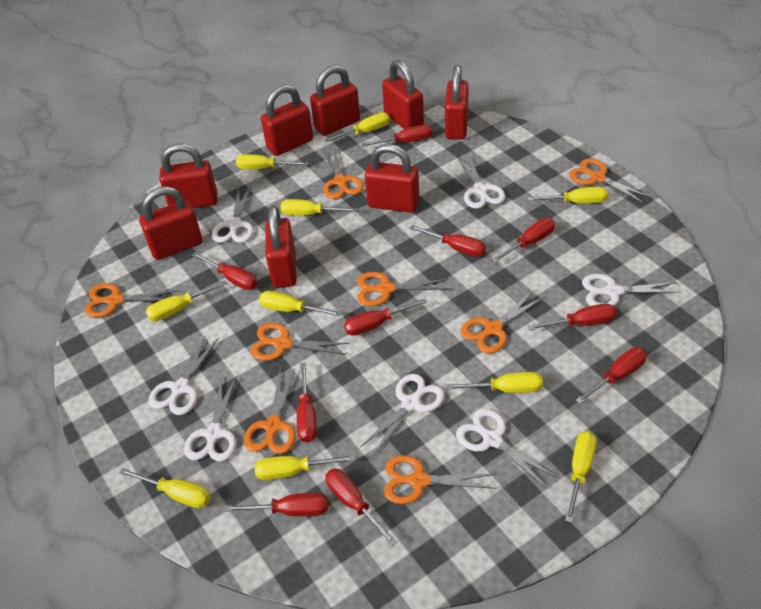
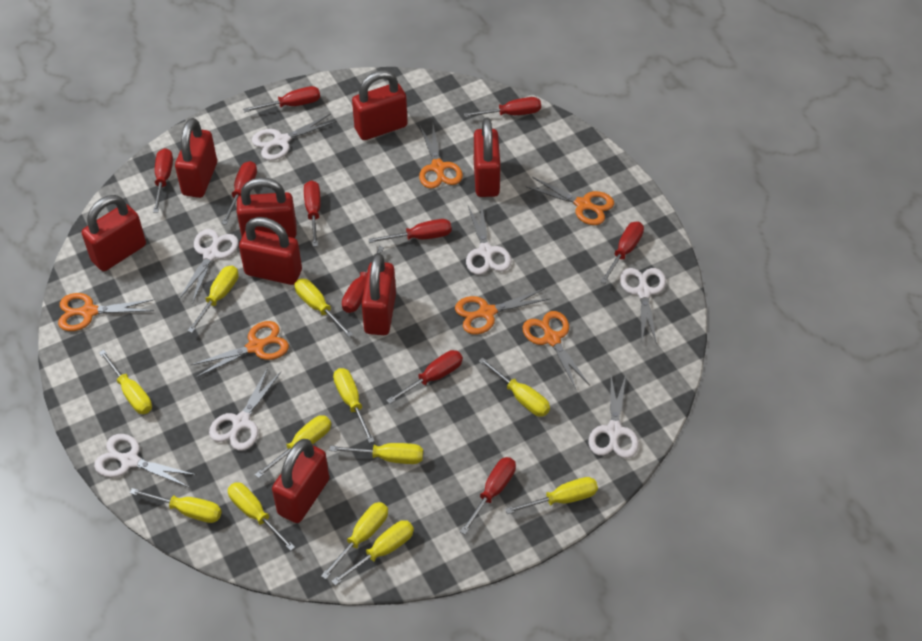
orange scissors: 8 -> 6
yellow screwdriver: 10 -> 12

